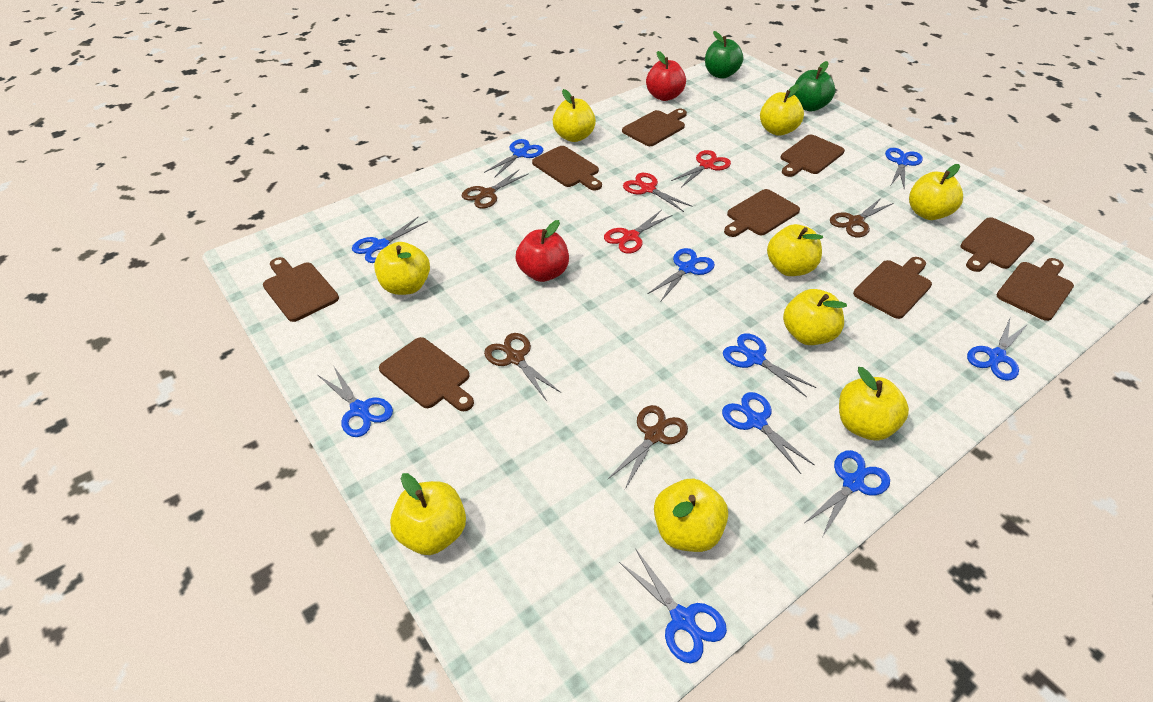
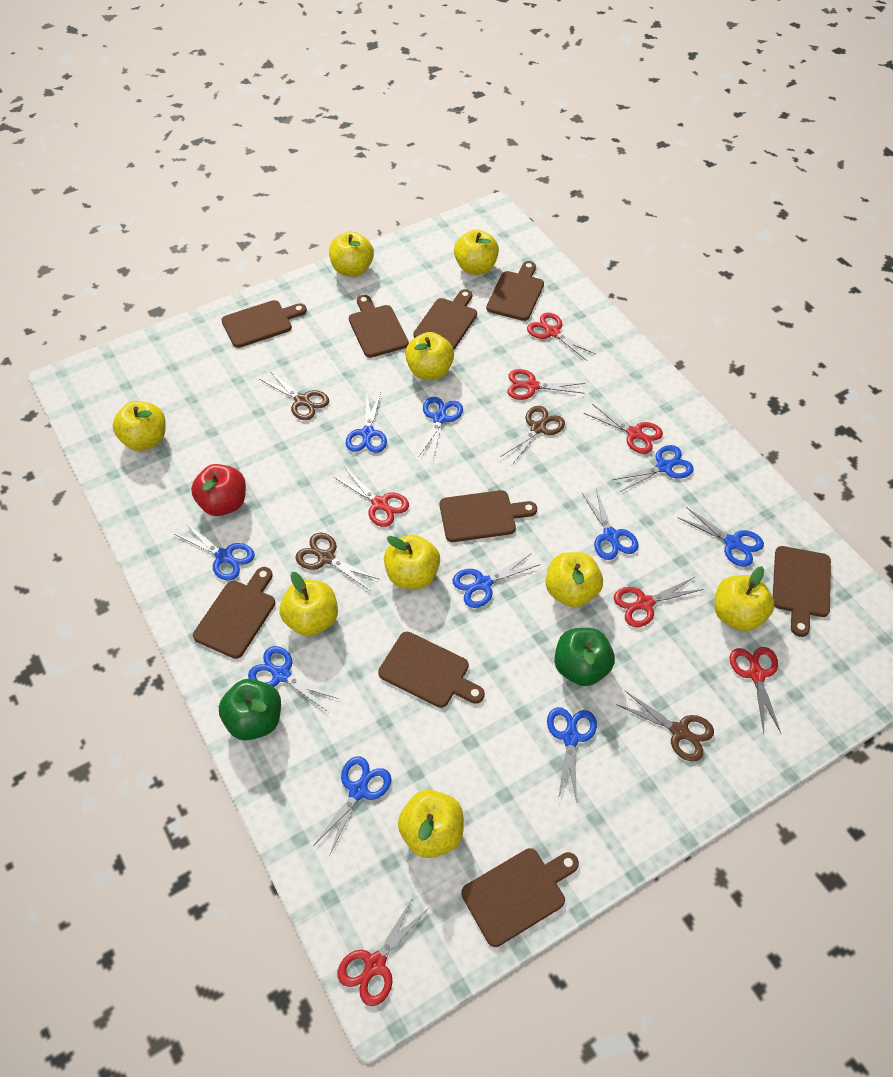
red apple: 2 -> 1
red scissors: 3 -> 7

